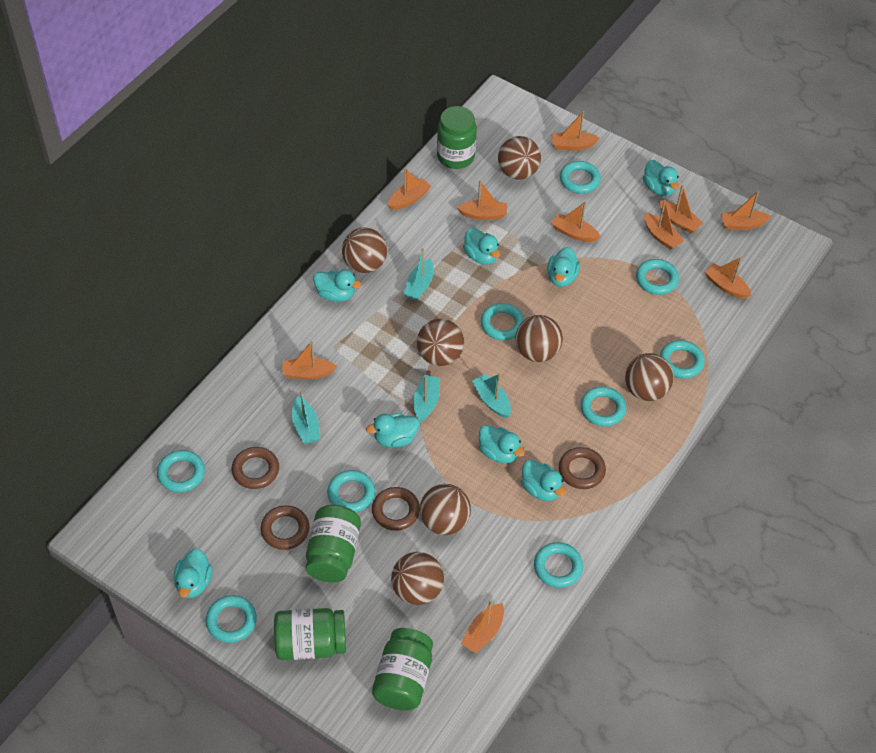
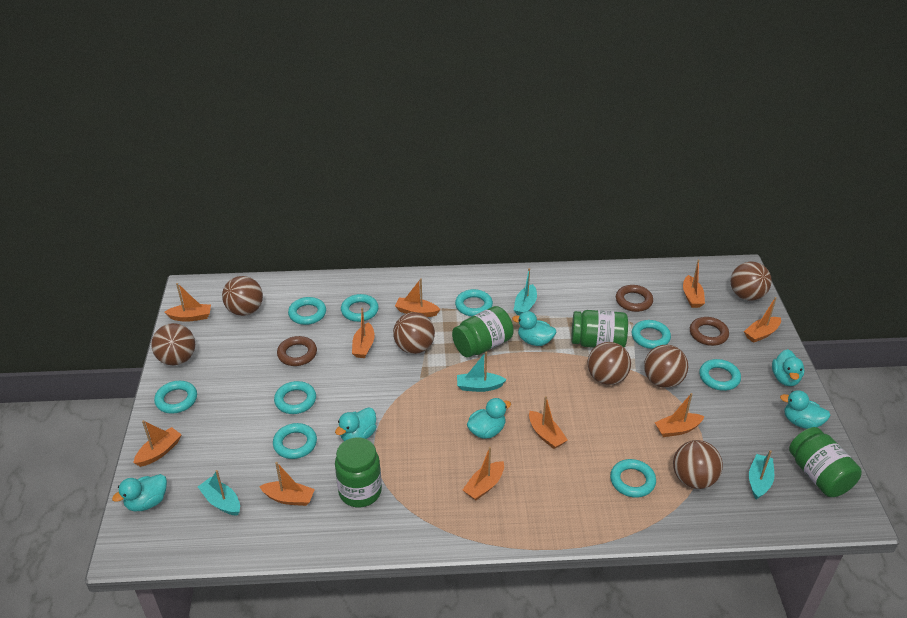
brown ring: 4 -> 3
turquoise duck: 8 -> 6

